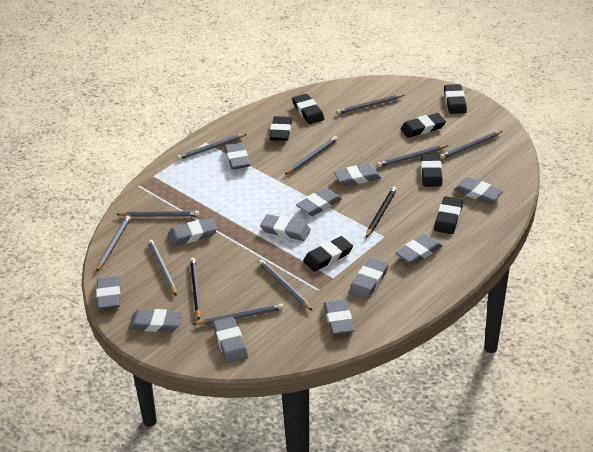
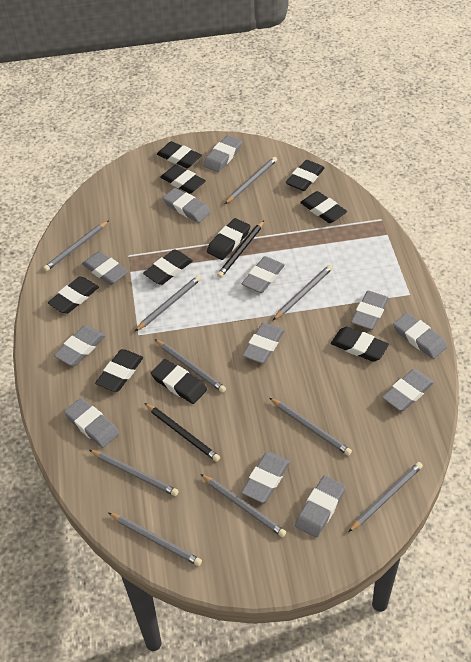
black eraser: 7 -> 10

